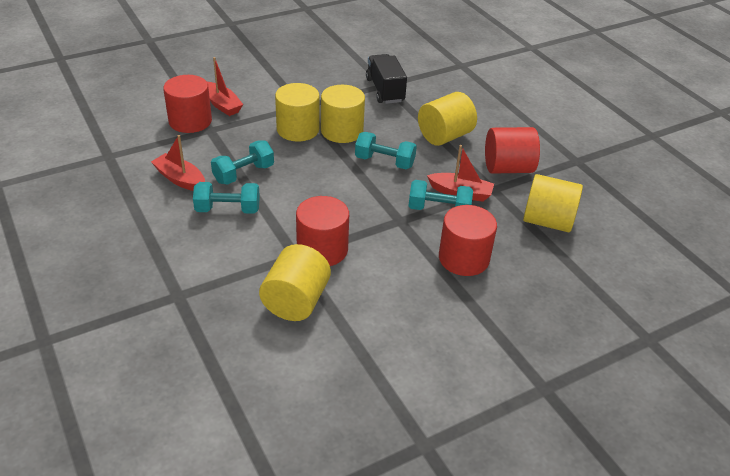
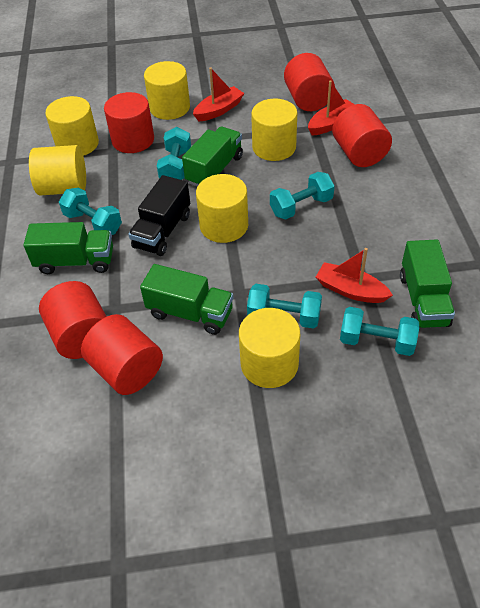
green truck: 0 -> 4
red cylinder: 4 -> 5
turquoise dumbbell: 4 -> 5
yellow cylinder: 5 -> 6

